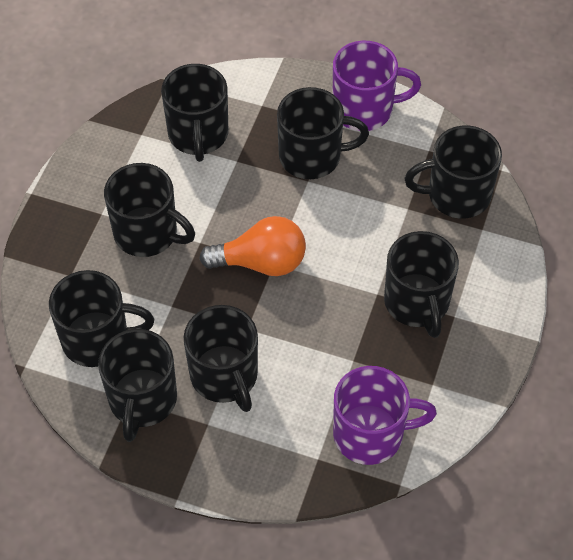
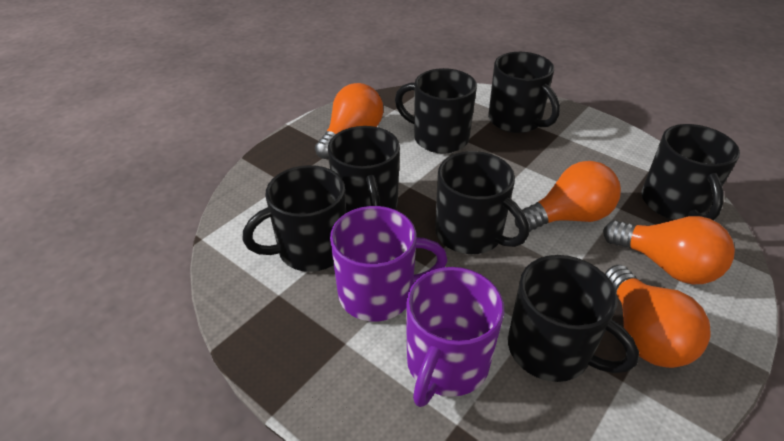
black mug: 8 -> 7
orange light bulb: 1 -> 4

